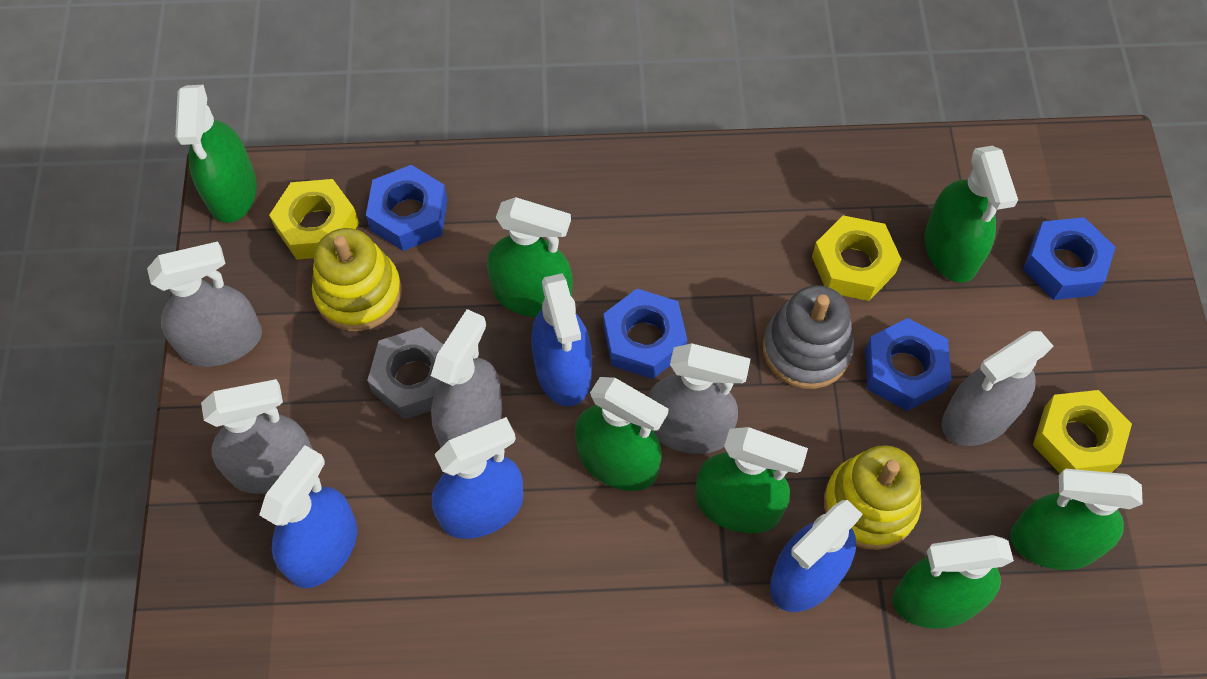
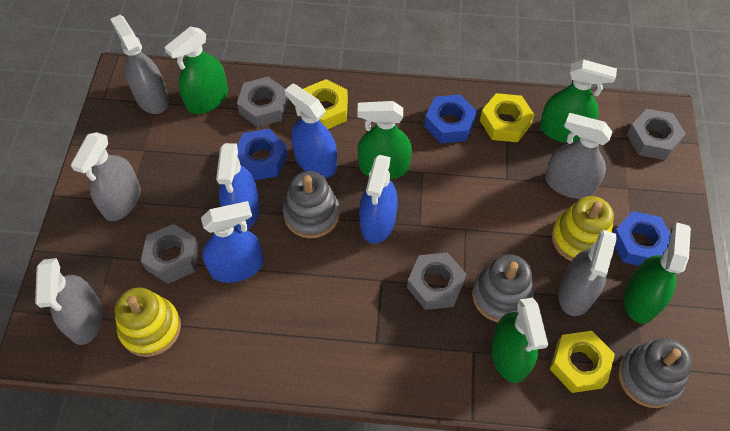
blue nut: 4 -> 3
green spray bottle: 7 -> 5
grey nut: 1 -> 4
grey stacking toy: 1 -> 3

